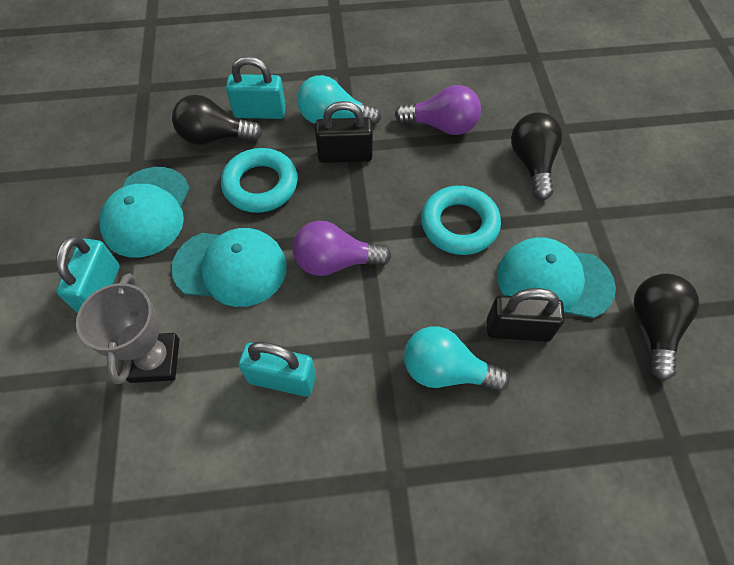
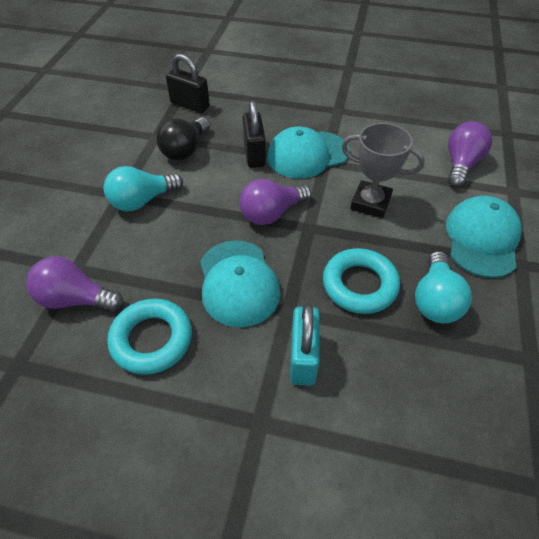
black light bulb: 3 -> 1
purple light bulb: 2 -> 3
turquoise padlock: 3 -> 1

